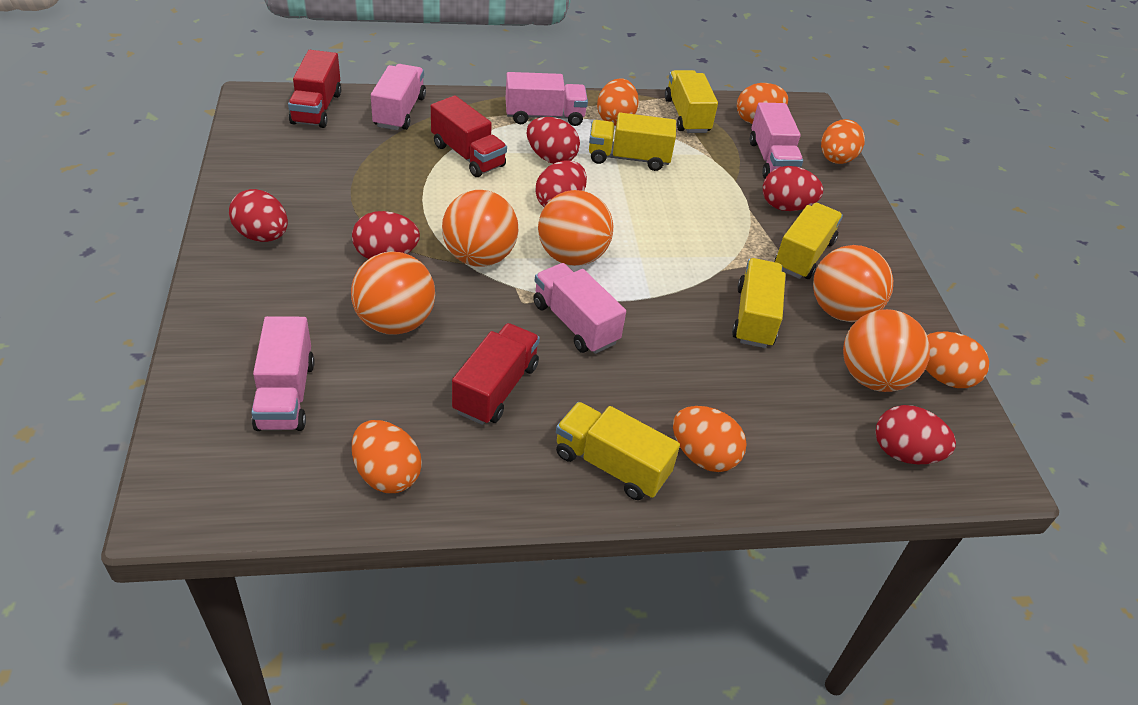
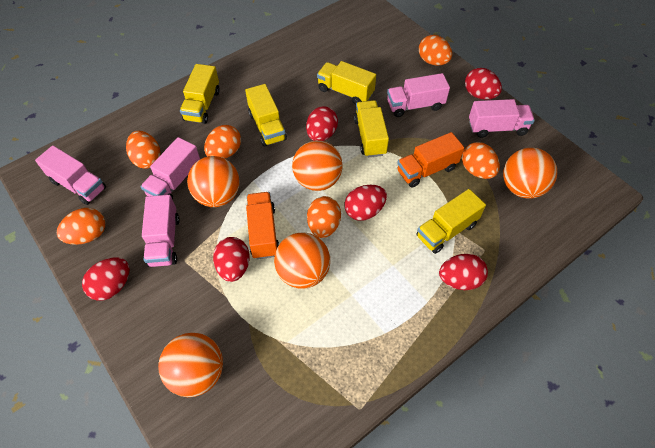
orange truck: 0 -> 2
red truck: 3 -> 0

